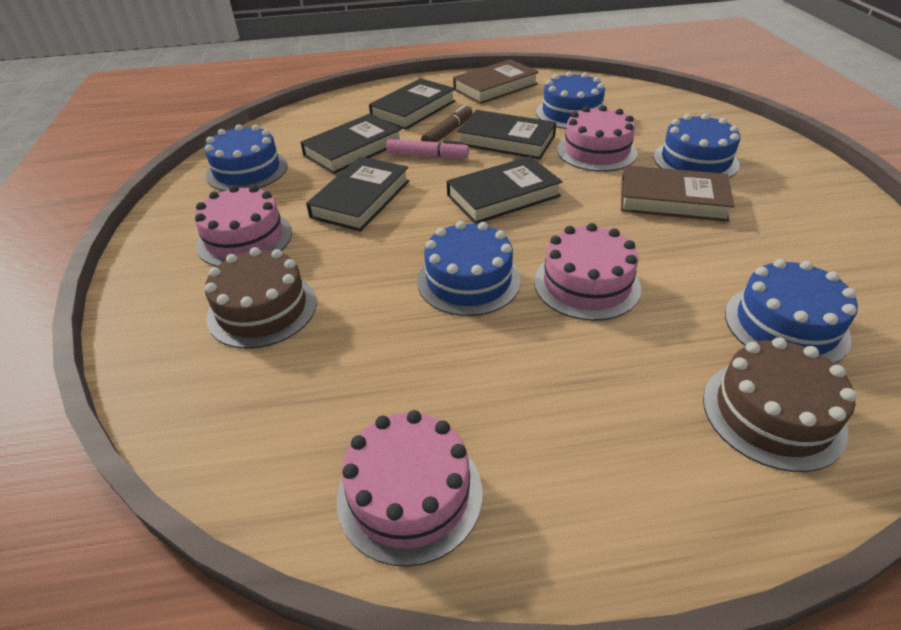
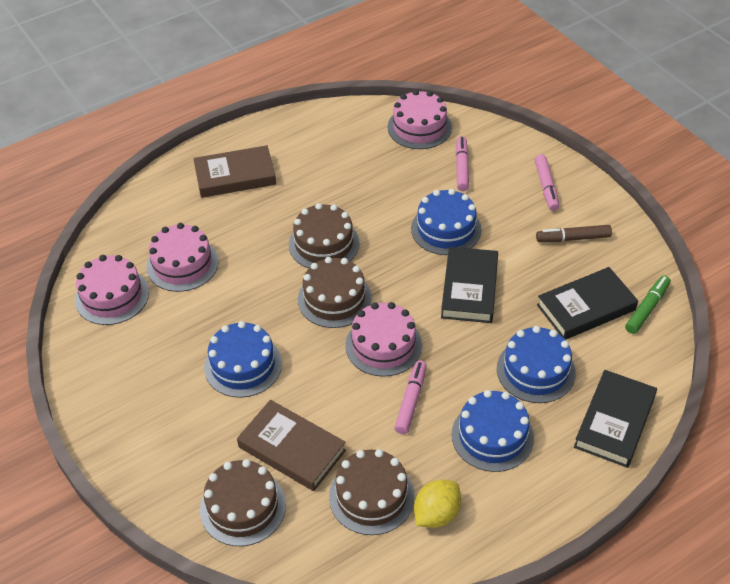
black book: 5 -> 3
blue cake: 5 -> 4
brown cake: 2 -> 4
green marker: 0 -> 1
pink marker: 1 -> 3
yellow lemon: 0 -> 1

